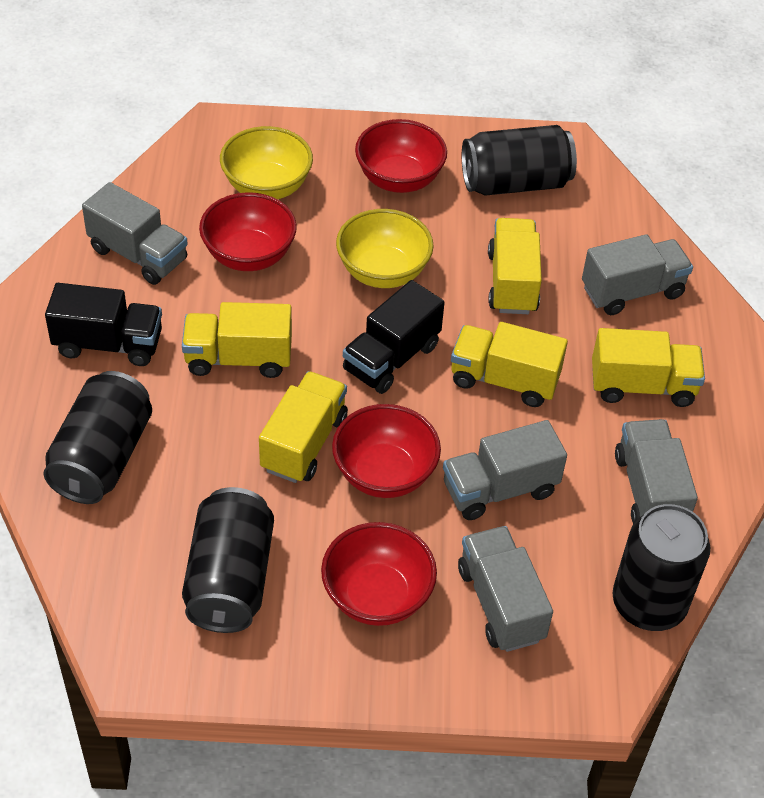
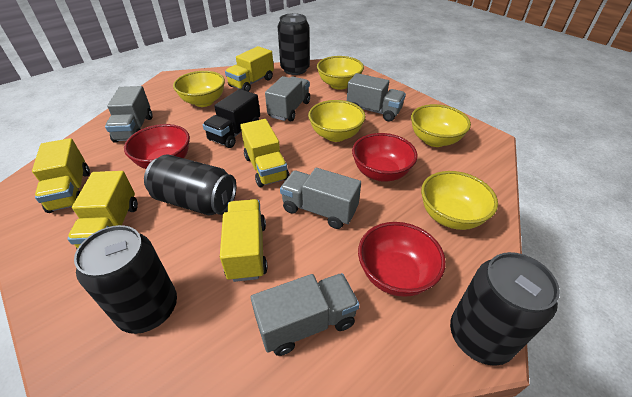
black truck: 2 -> 1
red bowl: 4 -> 3
yellow bowl: 2 -> 5

